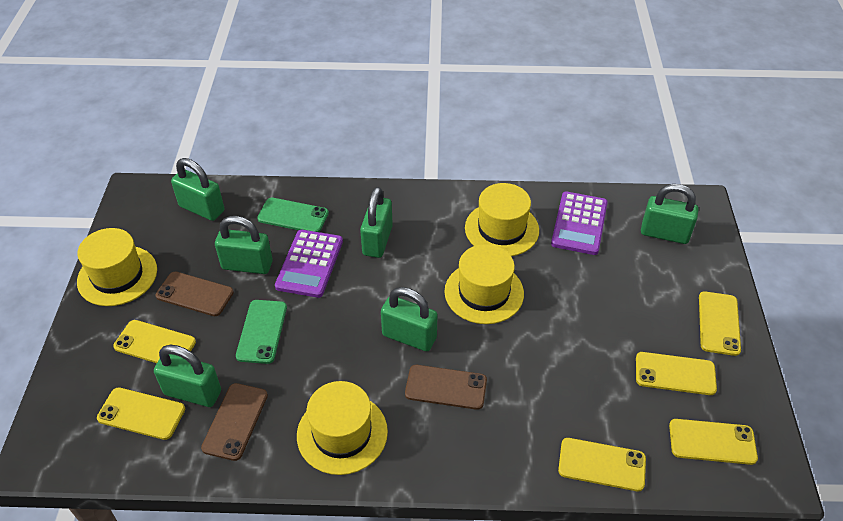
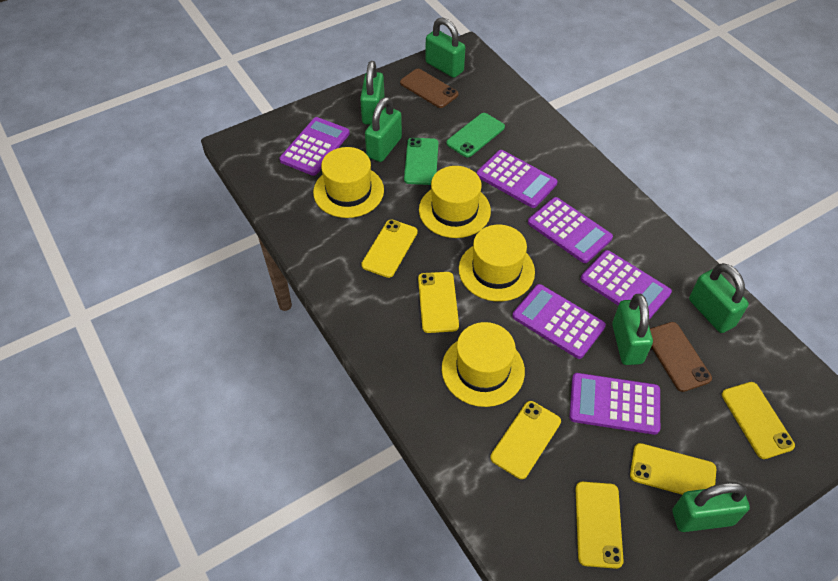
brown phone: 3 -> 2
purple calculator: 2 -> 6

